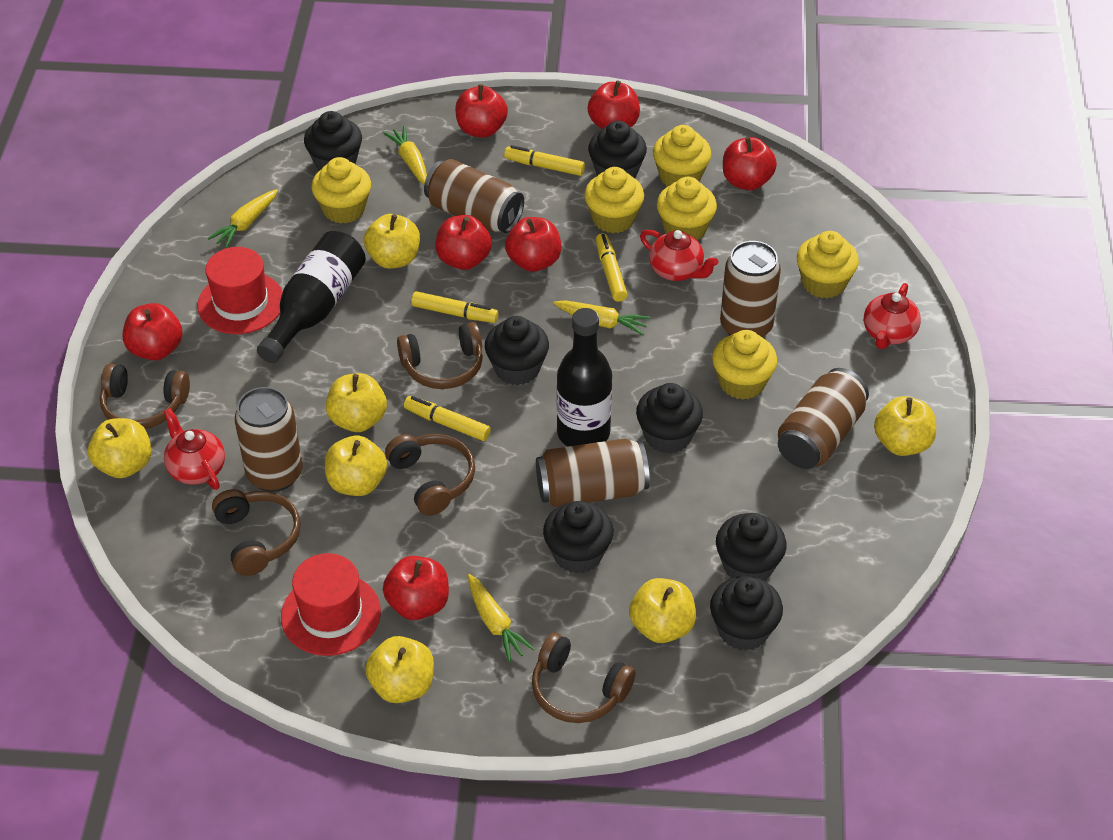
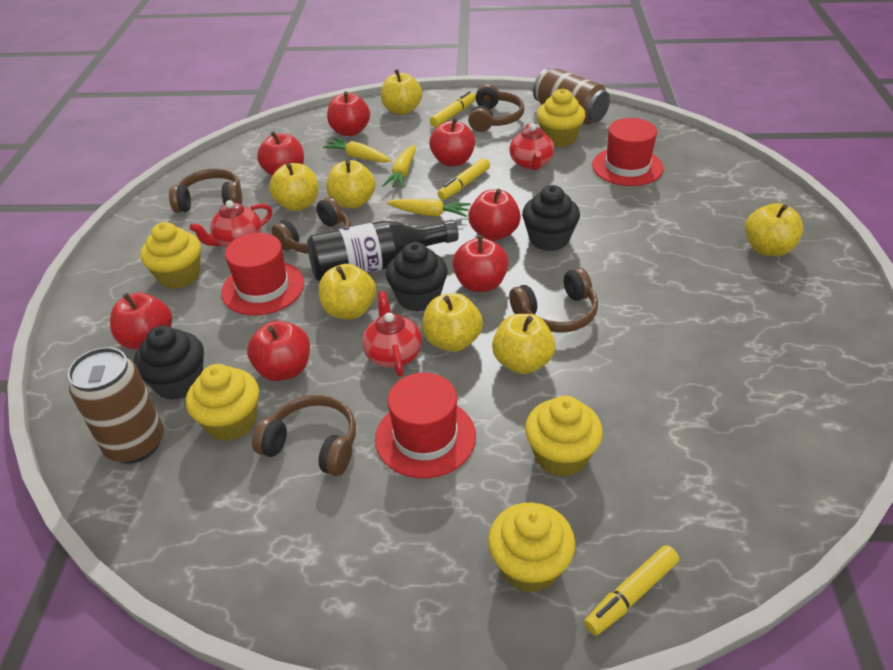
black bottle: 2 -> 1
black cupcake: 7 -> 3
brown can: 5 -> 2
red hat: 2 -> 3
yellow carrot: 4 -> 3
yellow cupcake: 6 -> 5
yellow marker: 4 -> 3

